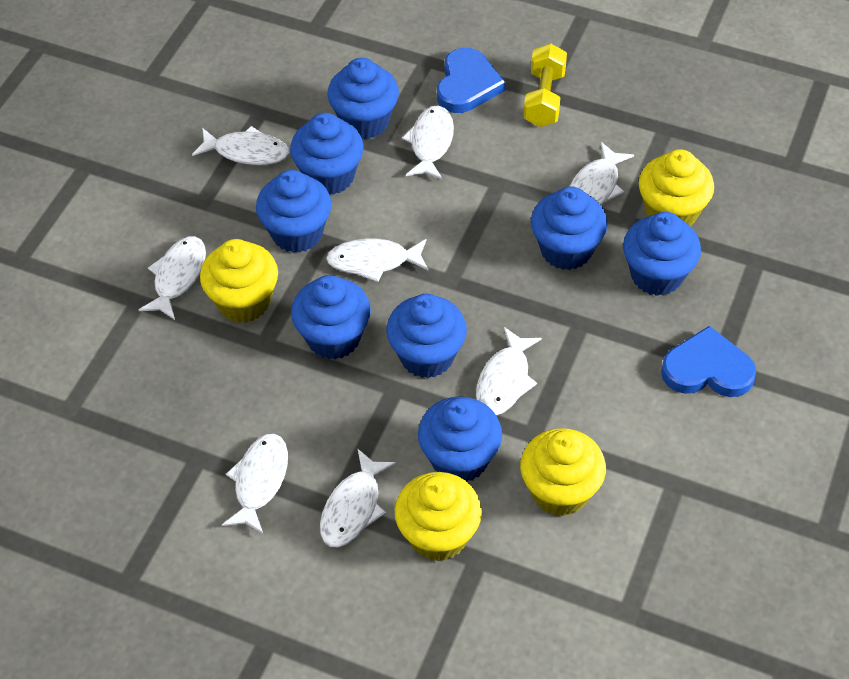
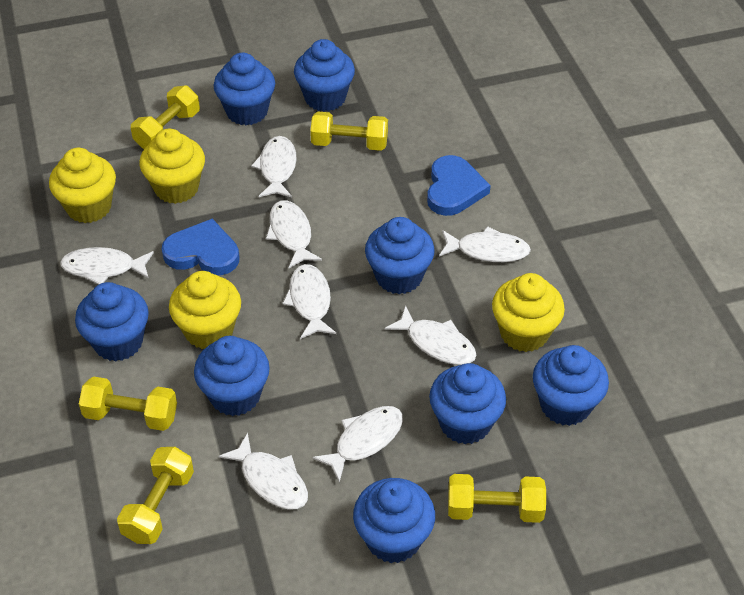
yellow dumbbell: 1 -> 5

